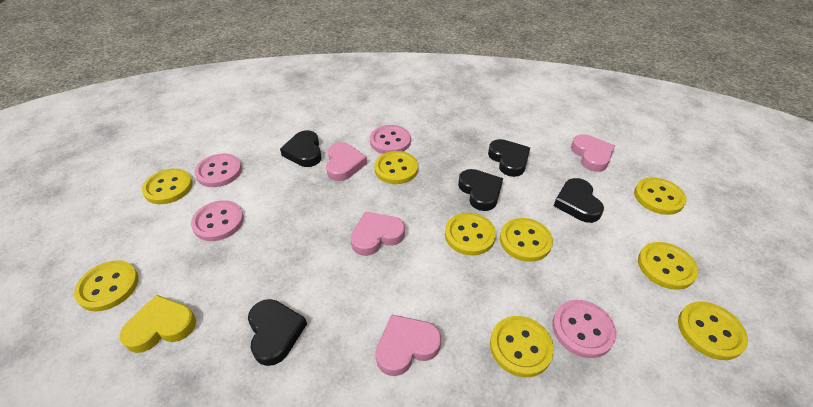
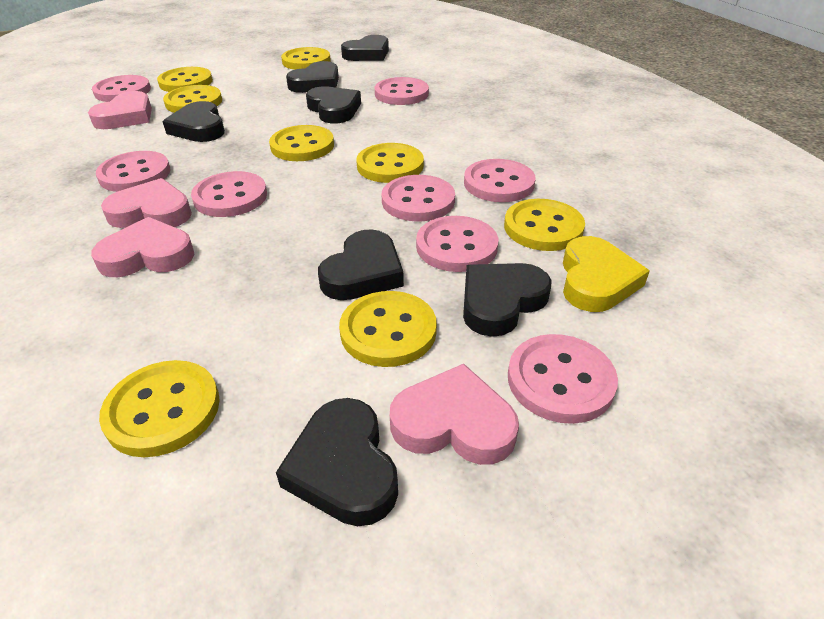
black heart: 5 -> 7
pink button: 4 -> 8
yellow button: 9 -> 8

